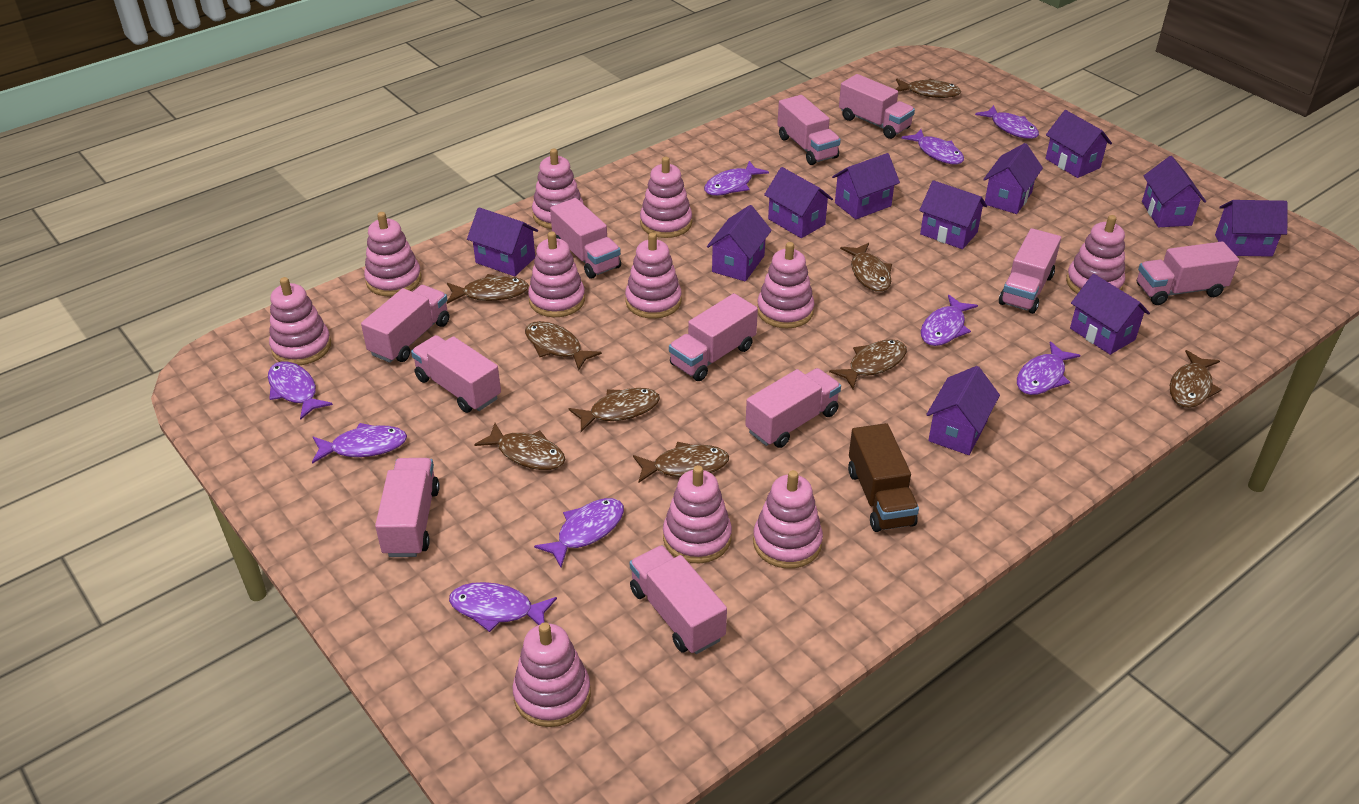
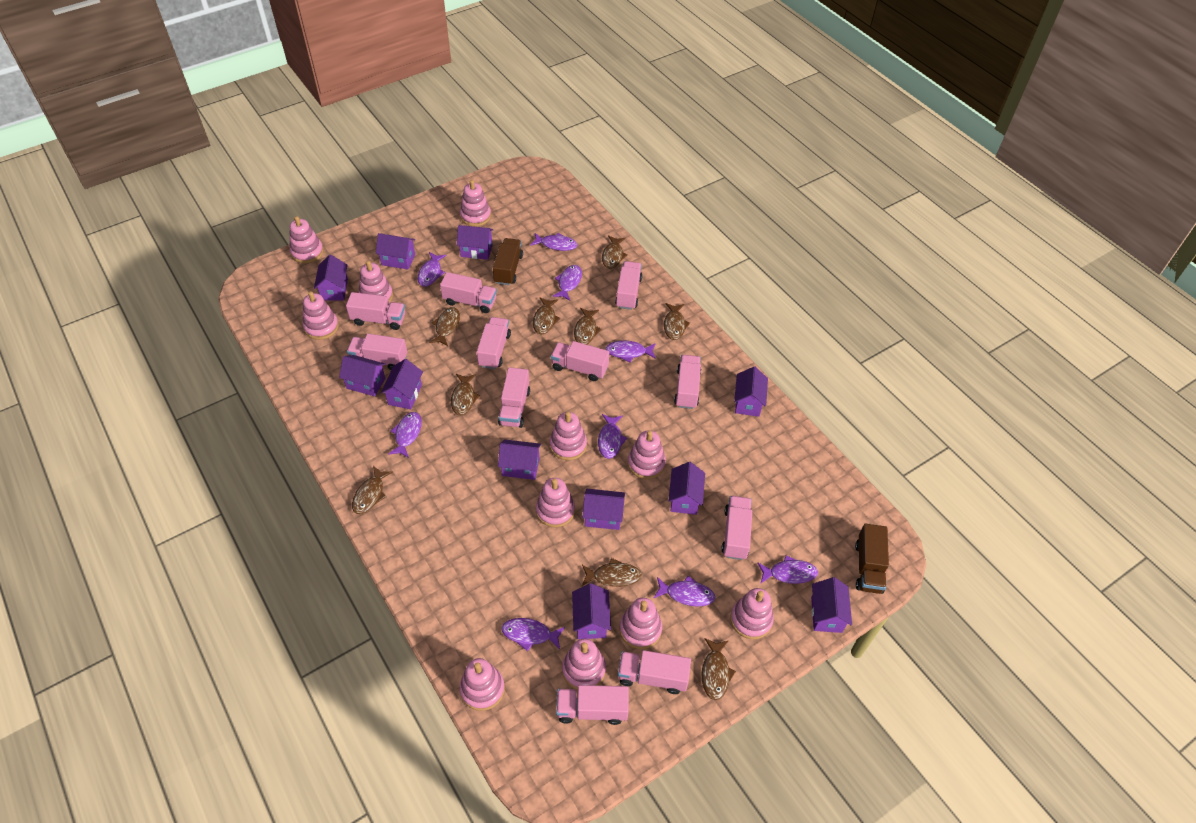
brown truck: 1 -> 2

